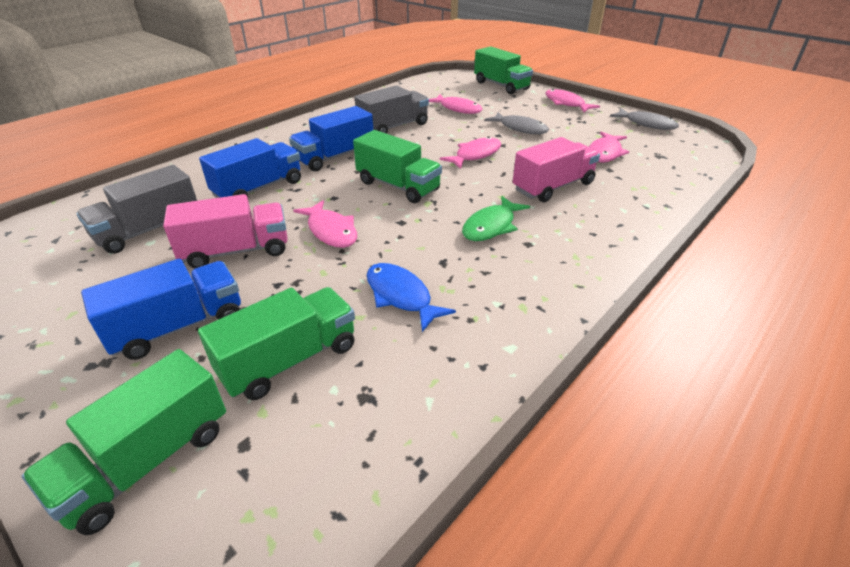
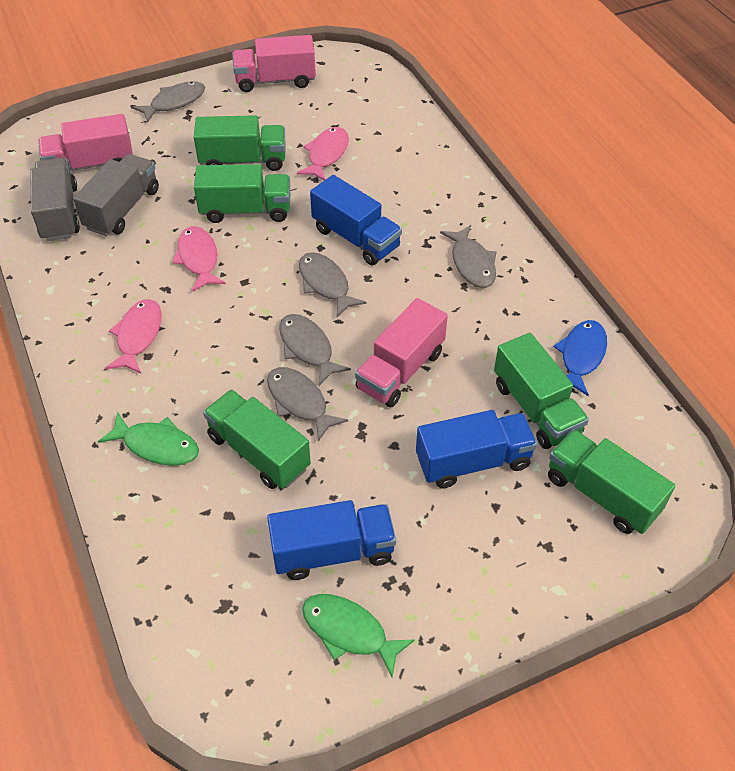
green fish: 1 -> 2
green truck: 4 -> 5
grey fish: 2 -> 5
pink fish: 5 -> 3
pink truck: 2 -> 3

